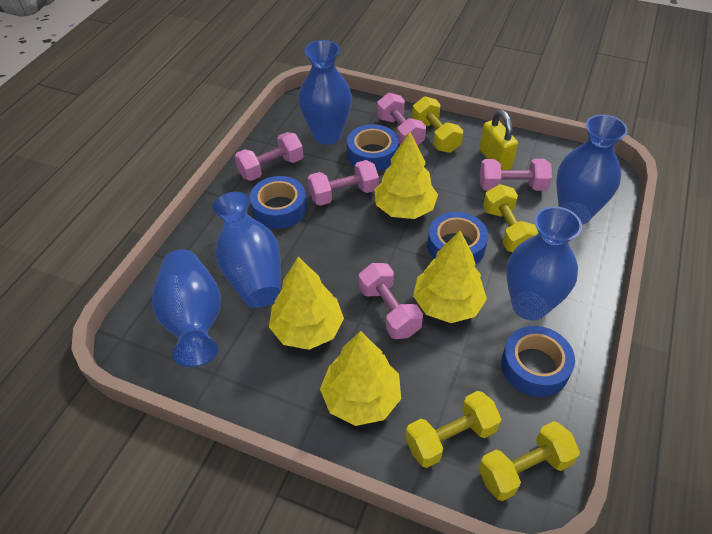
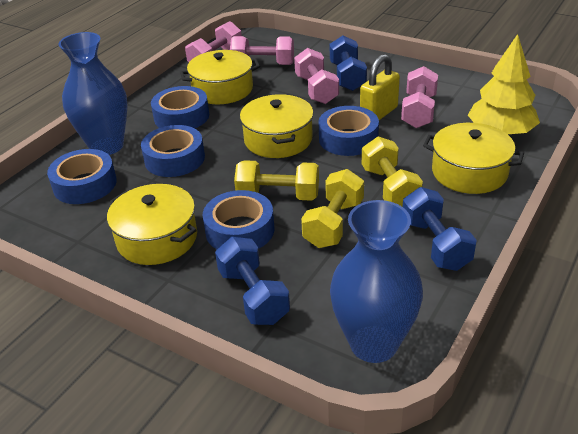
blue dumbbell: 0 -> 3
blue tape: 4 -> 5
blue vase: 5 -> 2
pink dumbbell: 5 -> 4
yellow dumbbell: 4 -> 3
yellow pot: 0 -> 4
yellow tree: 4 -> 1

